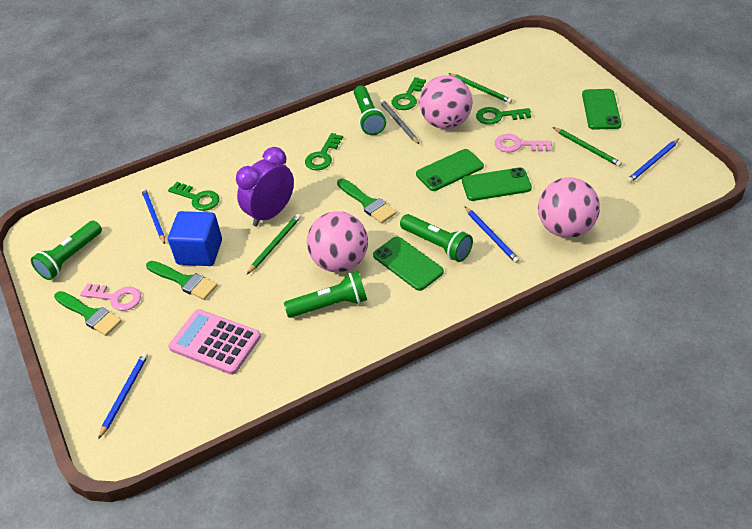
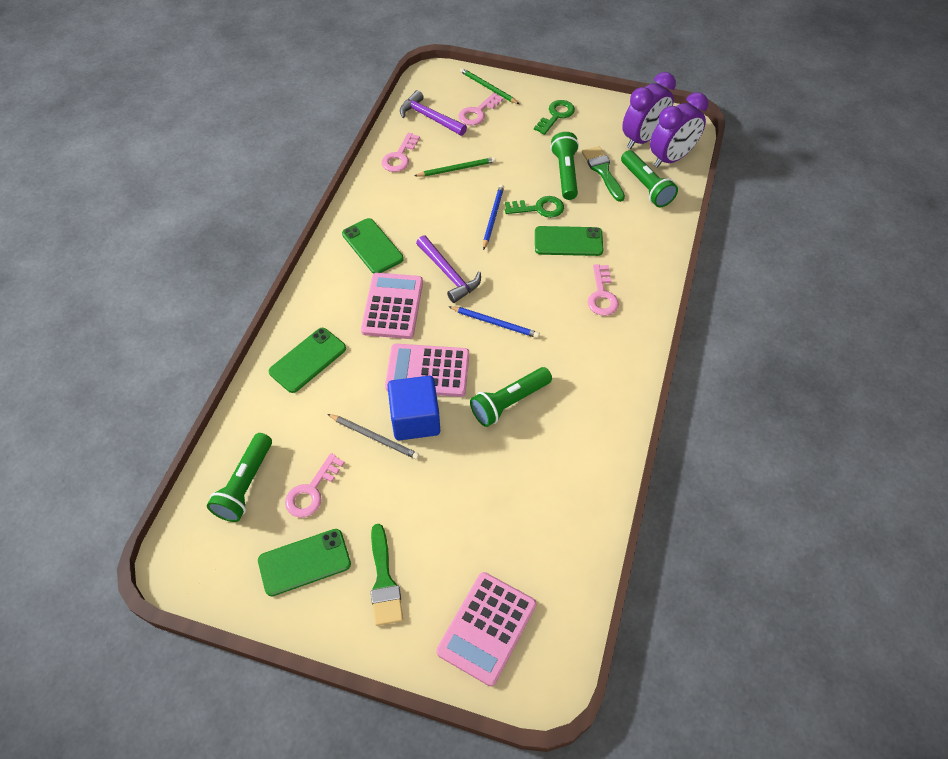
blue pencil: 4 -> 2
green brush: 3 -> 2
green key: 4 -> 2
green pencil: 3 -> 2
pink ball: 3 -> 0
pink calculator: 1 -> 3
pink key: 2 -> 4
purple clock: 1 -> 2
purple hammer: 0 -> 2

